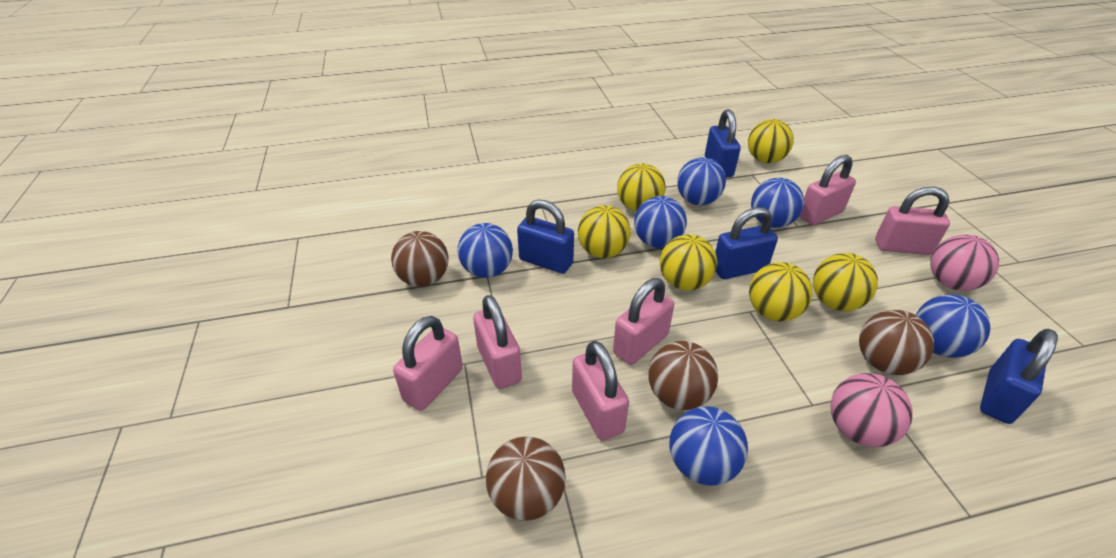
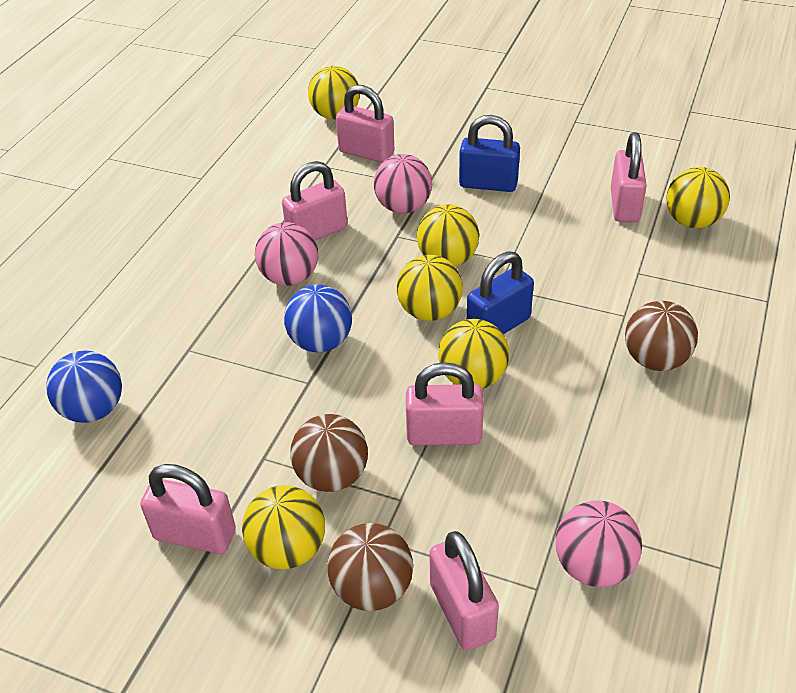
blue ball: 6 -> 2
blue padlock: 4 -> 2
brown ball: 4 -> 3
pink ball: 2 -> 3

